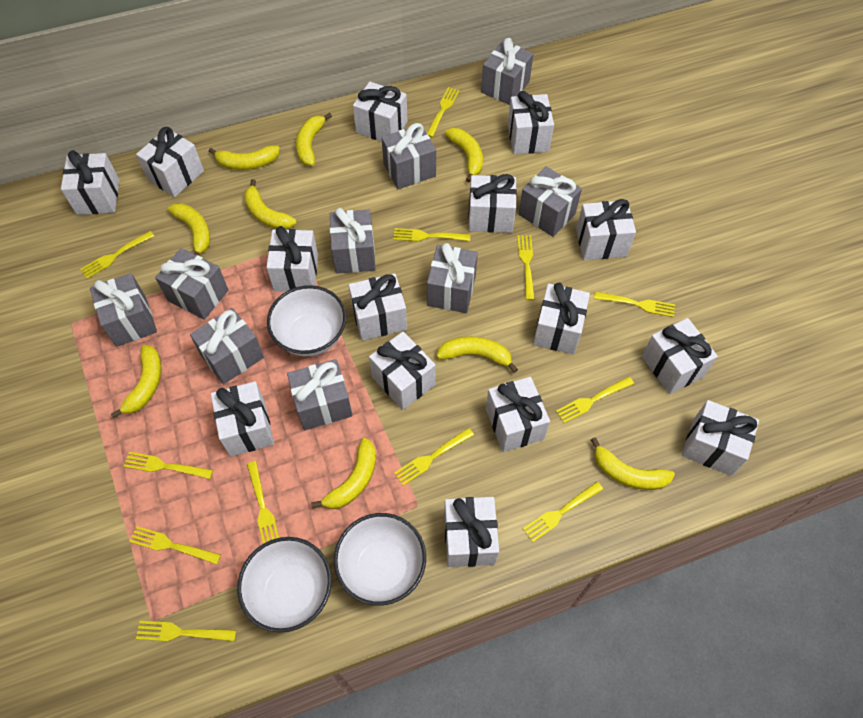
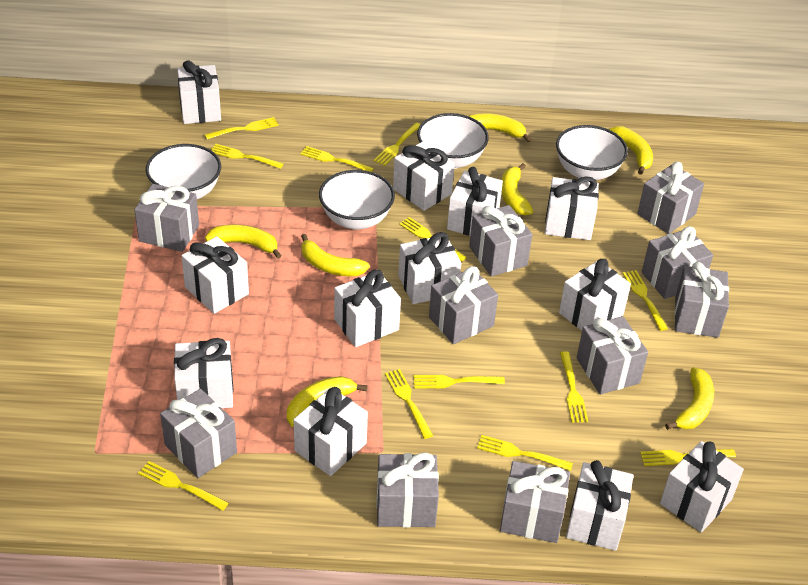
grey gift: 9 -> 10
white bowl: 3 -> 4
white gift: 15 -> 12
yellow banana: 9 -> 7

